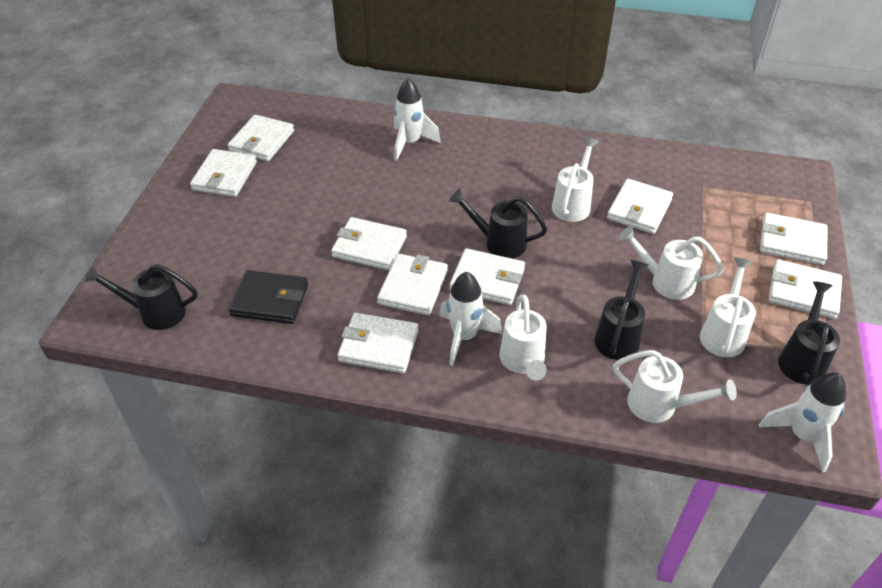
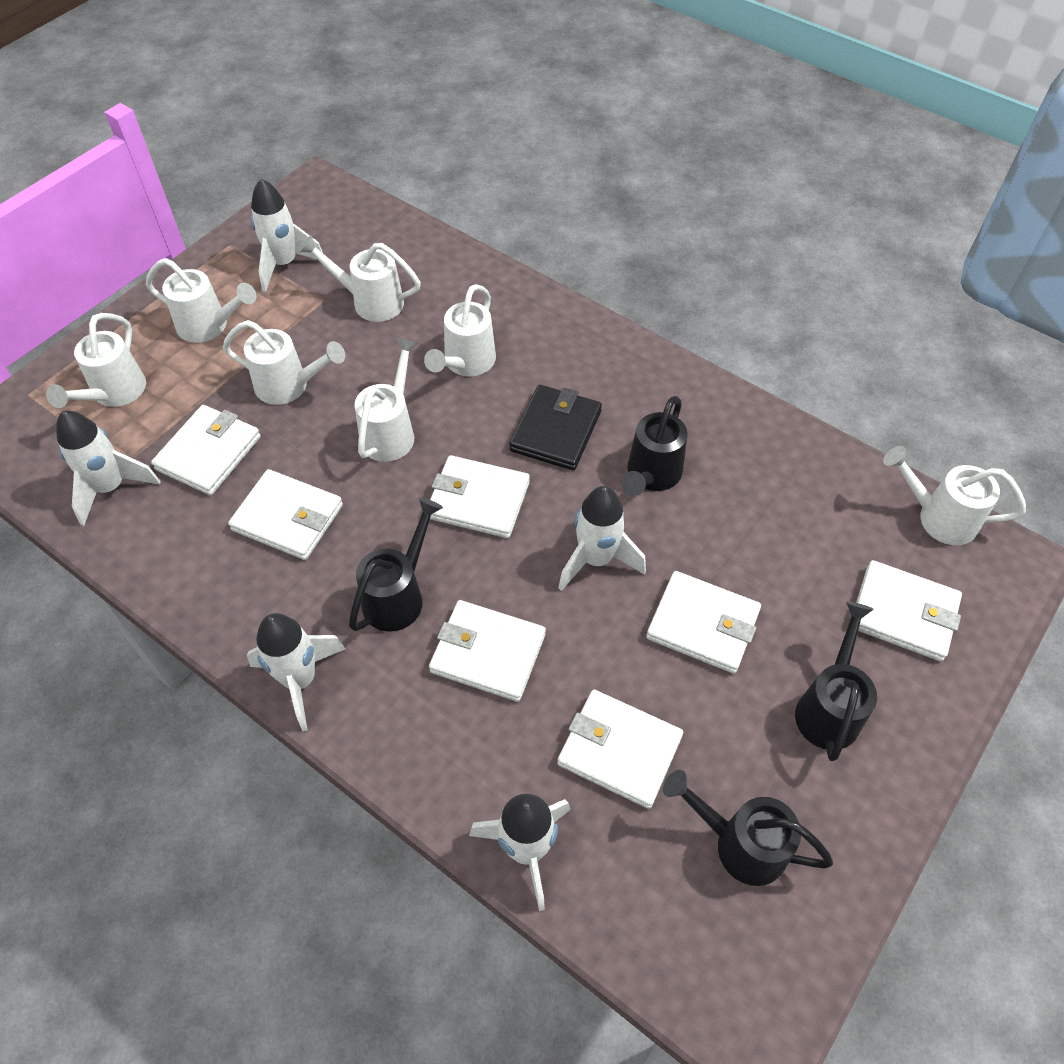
white rocket: 3 -> 5
white wallet: 9 -> 7
white watering can: 5 -> 7

